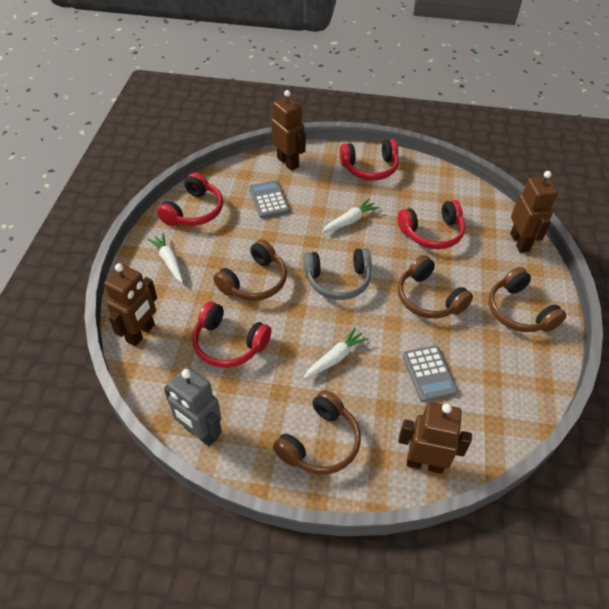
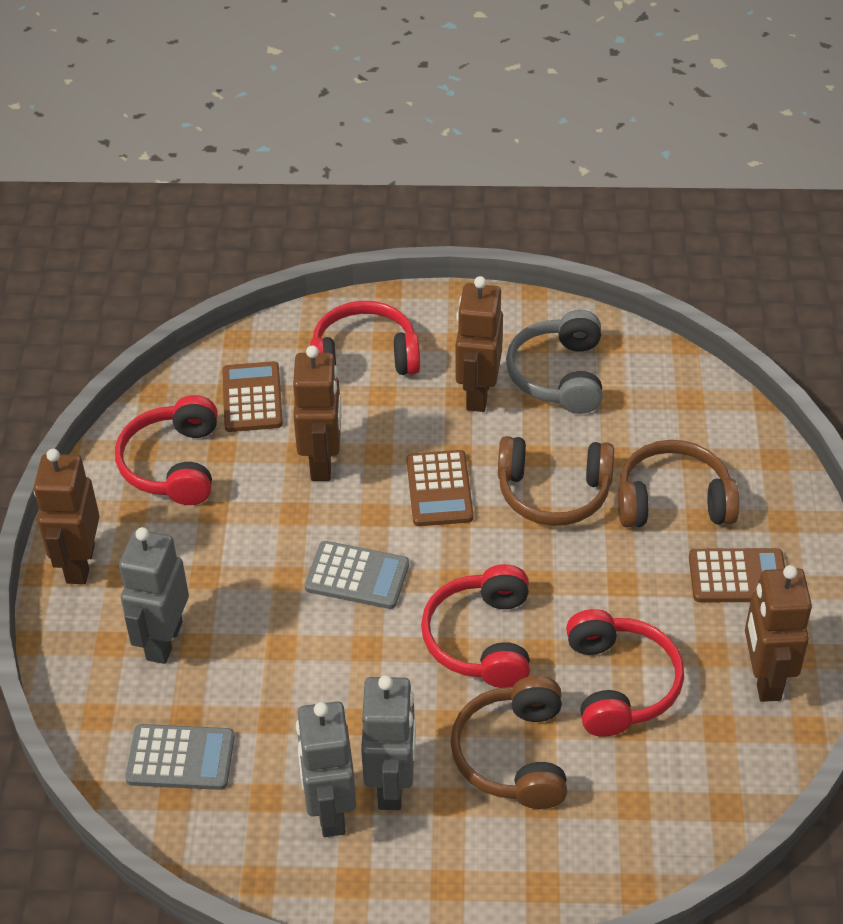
brown calculator: 0 -> 3
brown headphones: 4 -> 3
grey robot: 1 -> 3
white carrot: 3 -> 0

